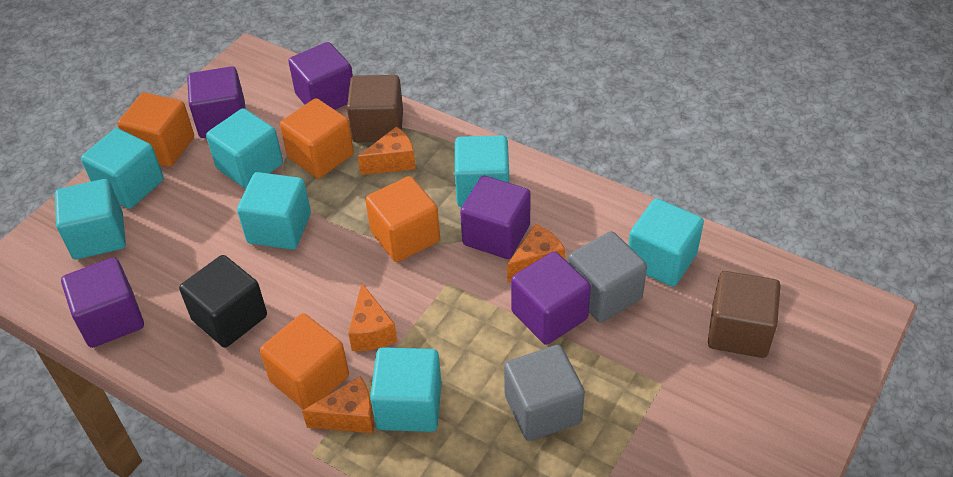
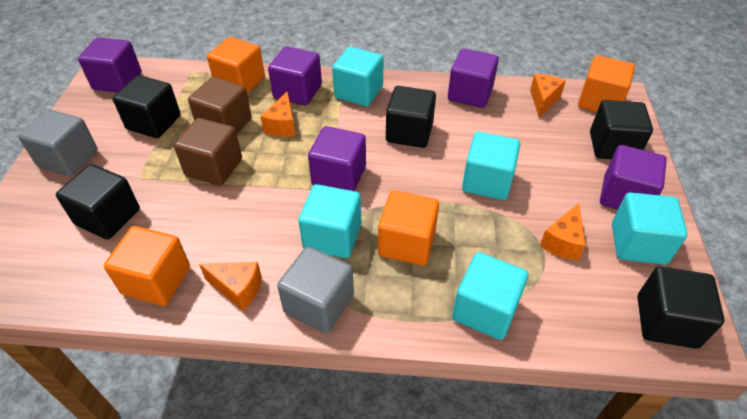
black cube: 1 -> 5
turquoise cube: 7 -> 5

